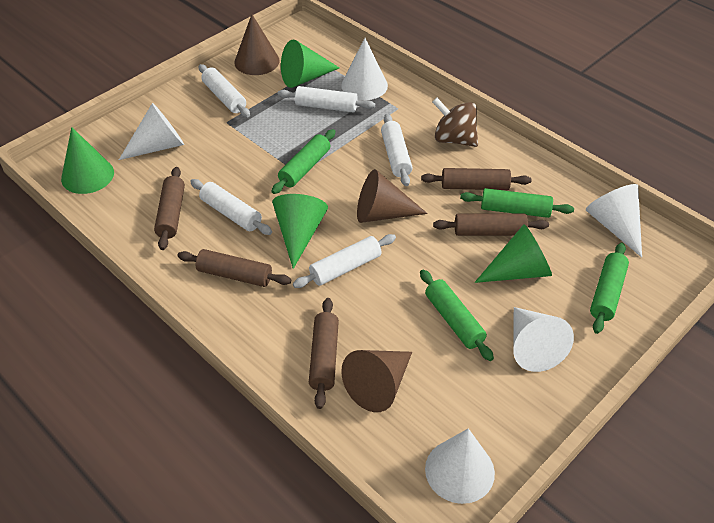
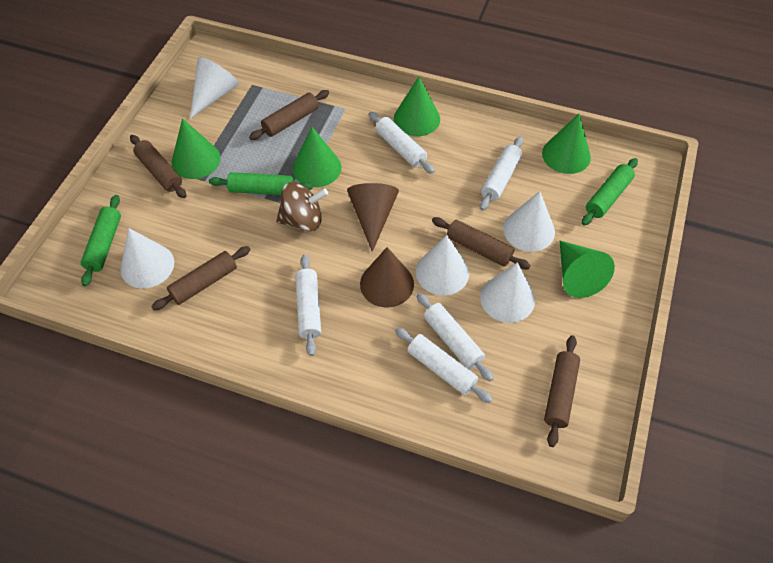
brown cone: 3 -> 2
green cone: 4 -> 5
green rolling pin: 4 -> 3

